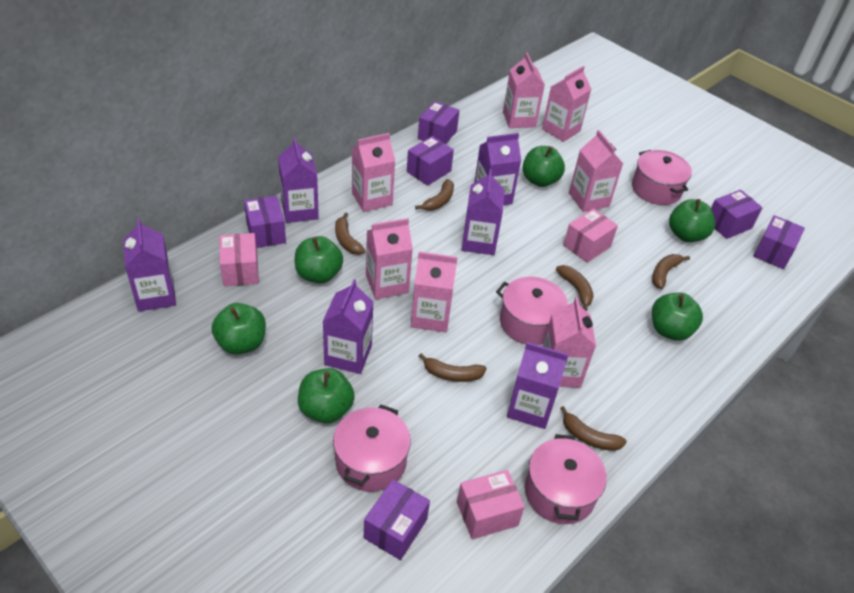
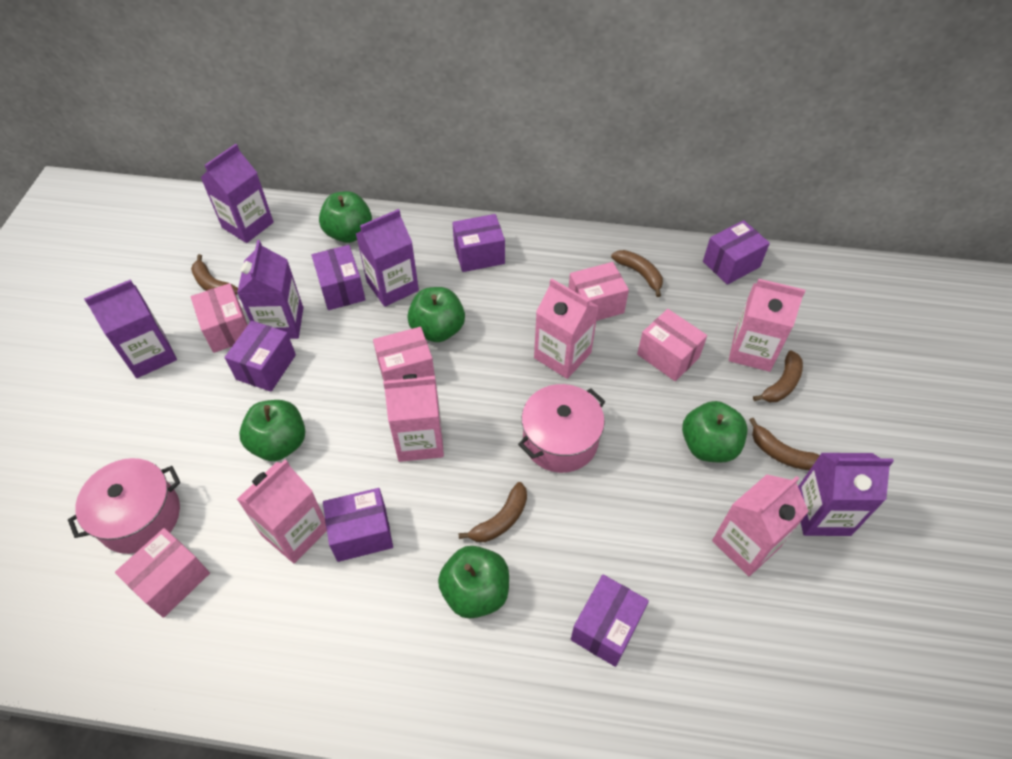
brown banana: 6 -> 5
green apple: 6 -> 5
pink box: 3 -> 5
pink carton: 7 -> 5
pink pot: 4 -> 2
purple carton: 6 -> 5

